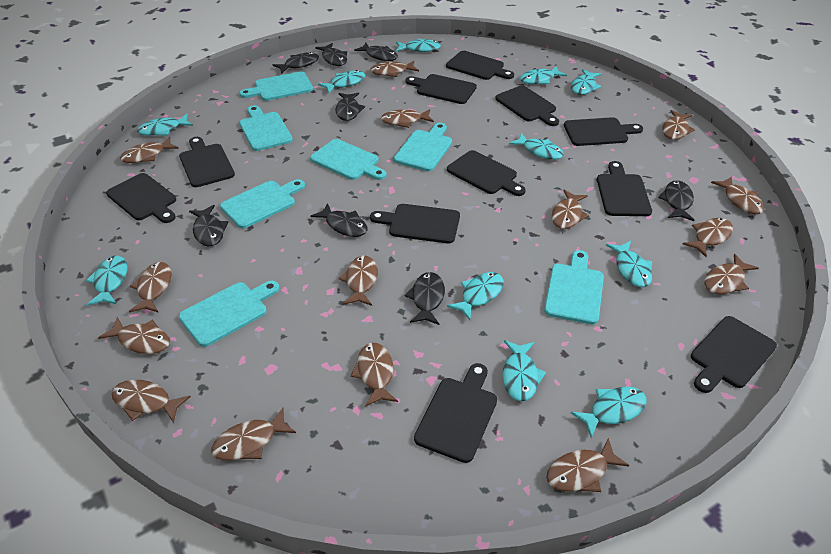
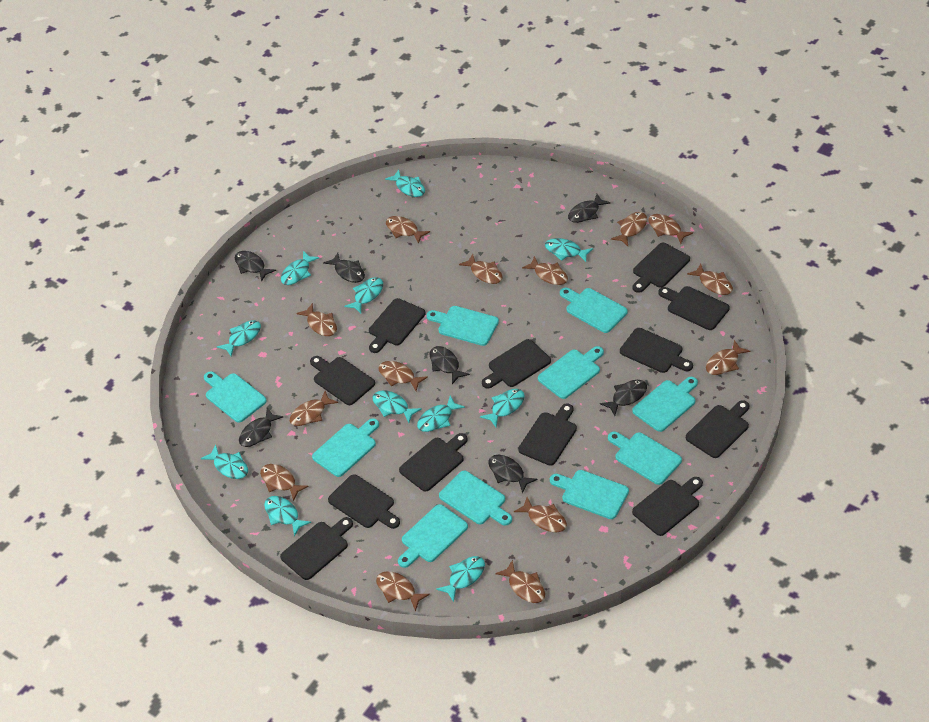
black cutting board: 11 -> 12
black fish: 8 -> 7
brown fish: 15 -> 14
turquoise cutting board: 7 -> 10

